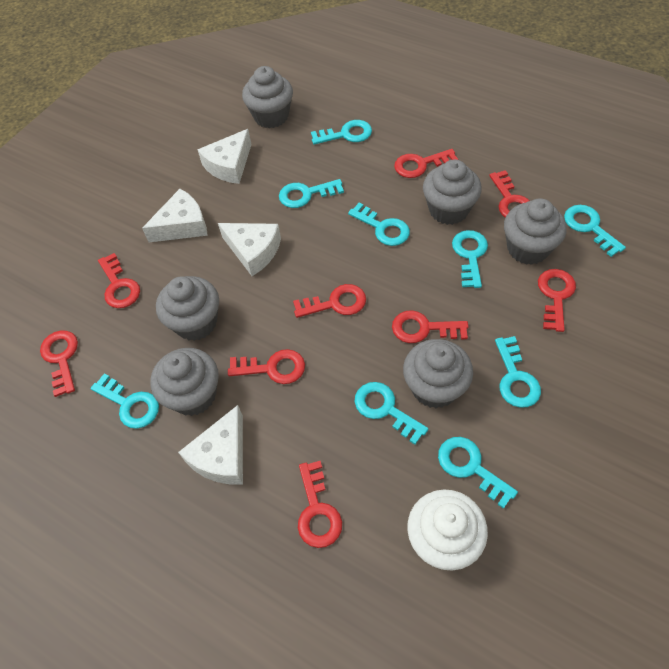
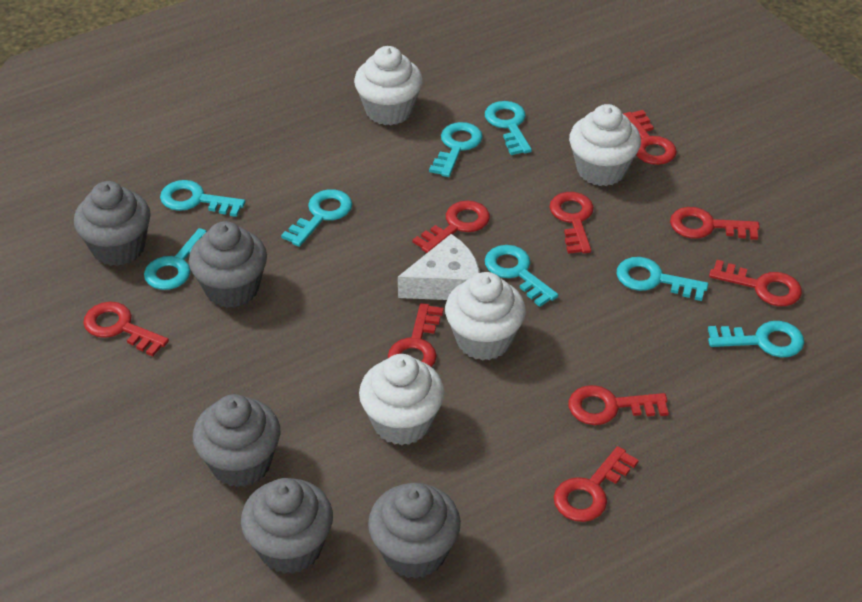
grey cupcake: 6 -> 5
turquoise key: 9 -> 8
white cheese: 4 -> 1
white cupcake: 1 -> 4

